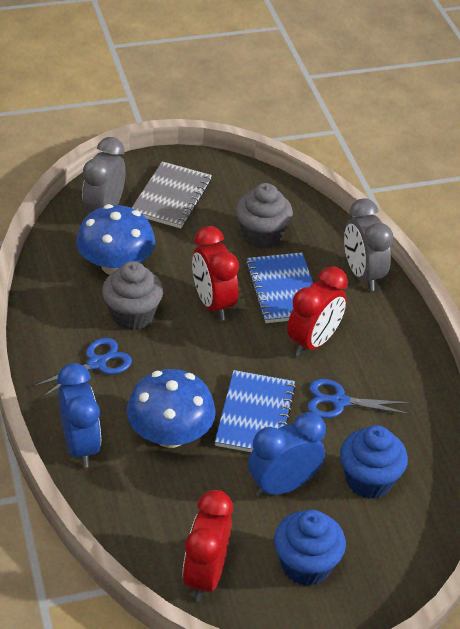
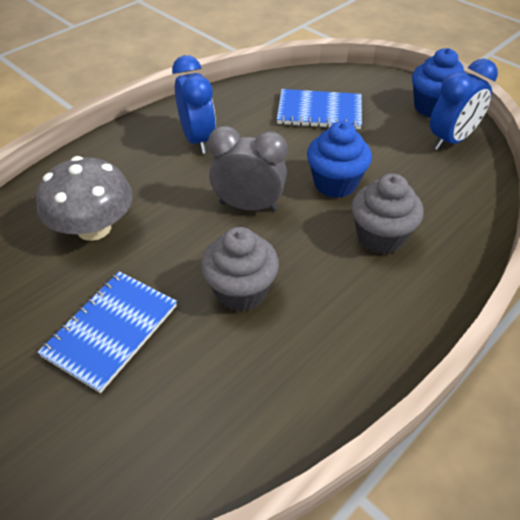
blue mushroom: 2 -> 0
blue scissors: 2 -> 0
grey clock: 2 -> 1
grey mushroom: 0 -> 1
grey notebook: 1 -> 0
red clock: 3 -> 0

